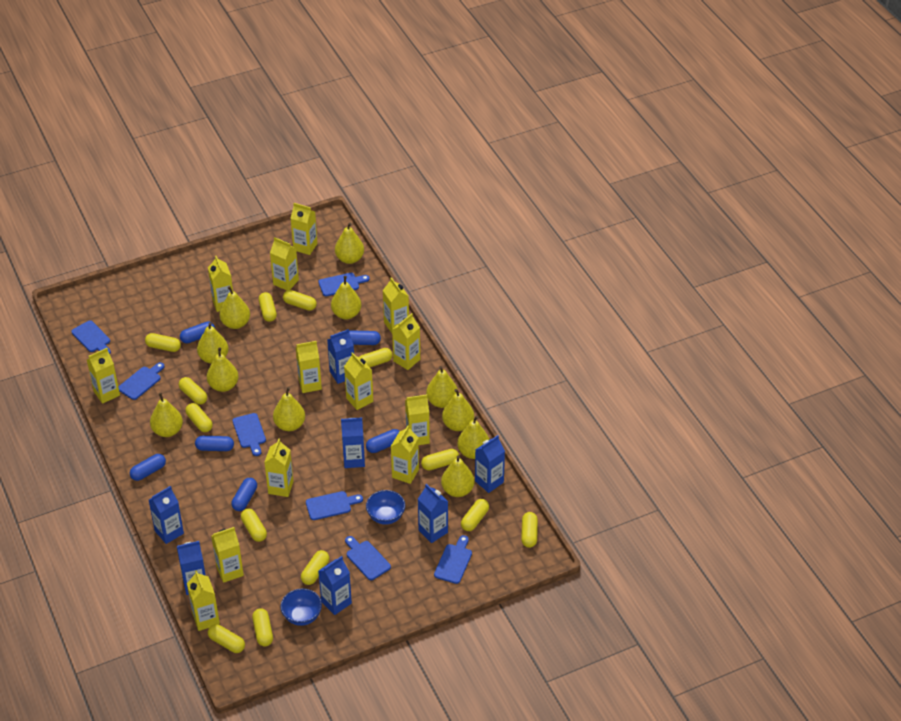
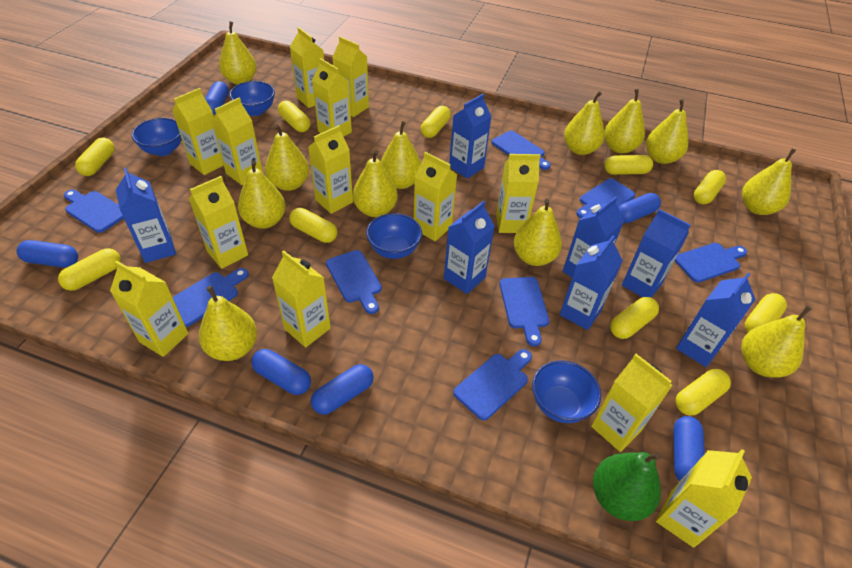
blue bowl: 2 -> 4
blue cutting board: 7 -> 8
green pear: 0 -> 1
yellow capsule: 13 -> 10
yellow pear: 11 -> 12

